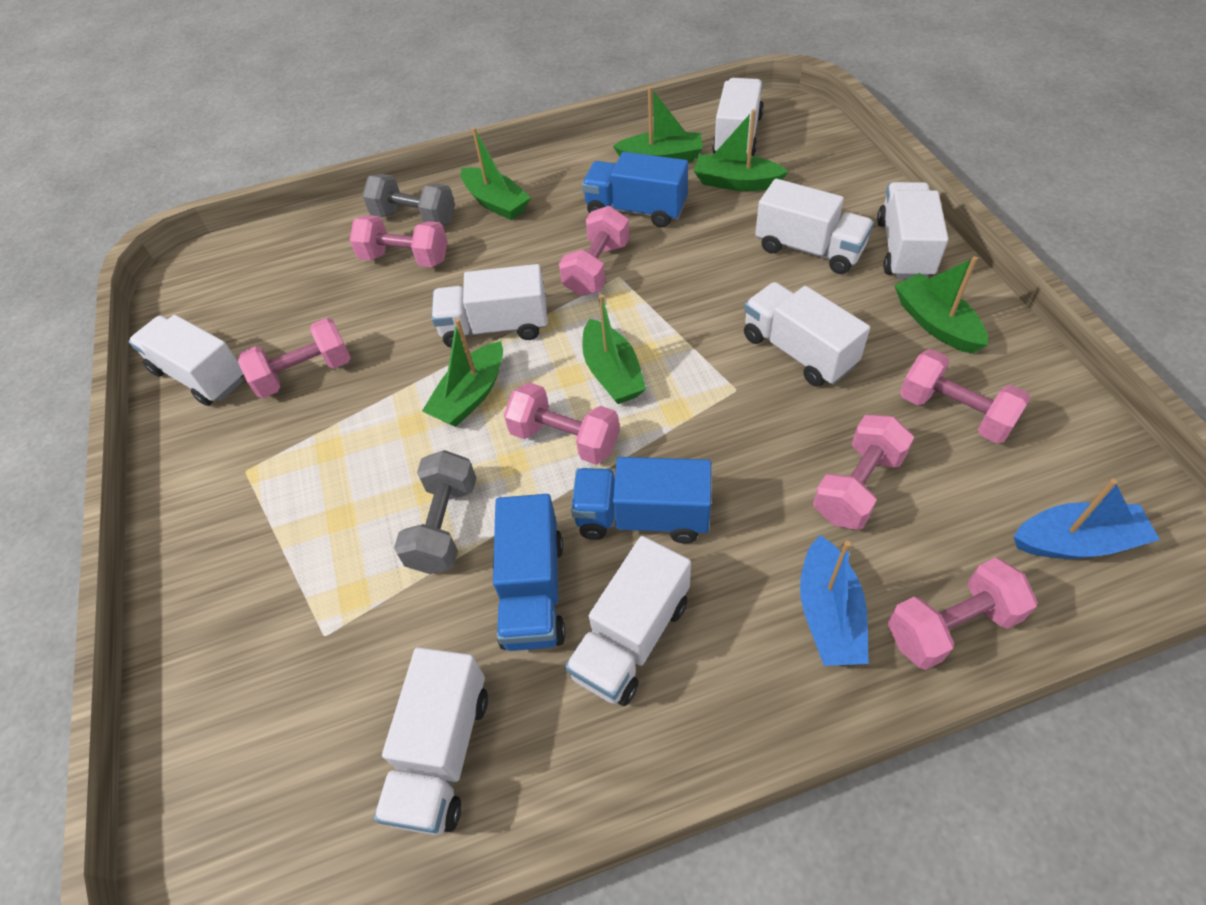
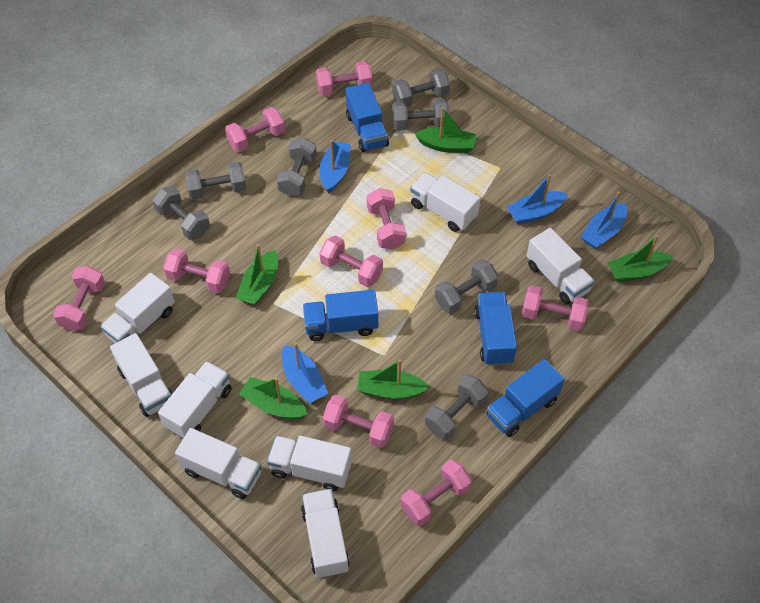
blue boat: 2 -> 4
blue truck: 3 -> 4
green boat: 6 -> 5
grey dumbbell: 2 -> 7
pink dumbbell: 7 -> 9

